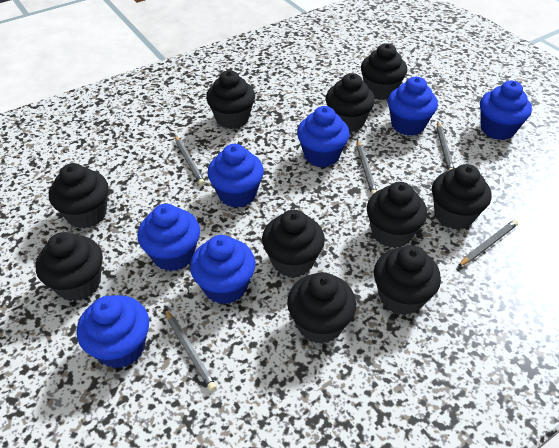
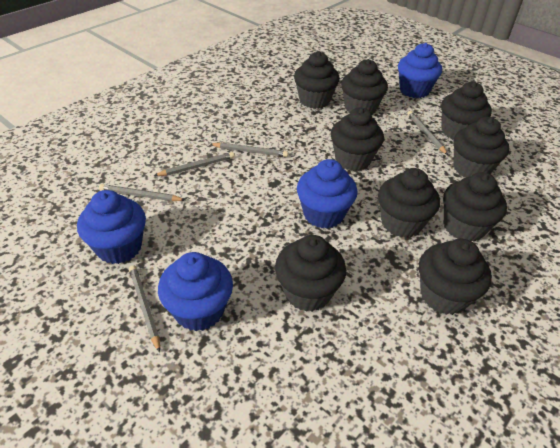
black cupcake: 10 -> 9
blue cupcake: 7 -> 4

